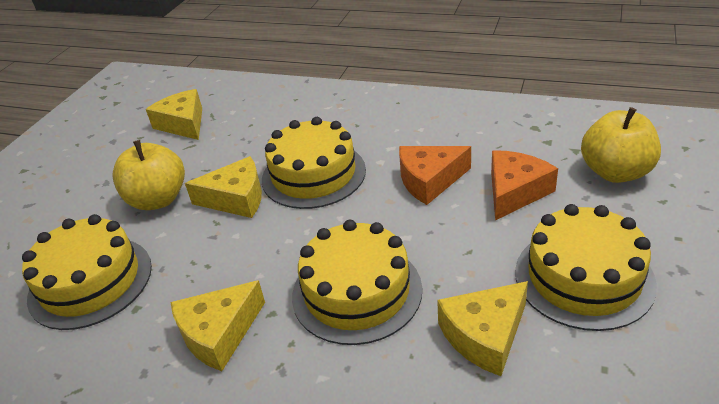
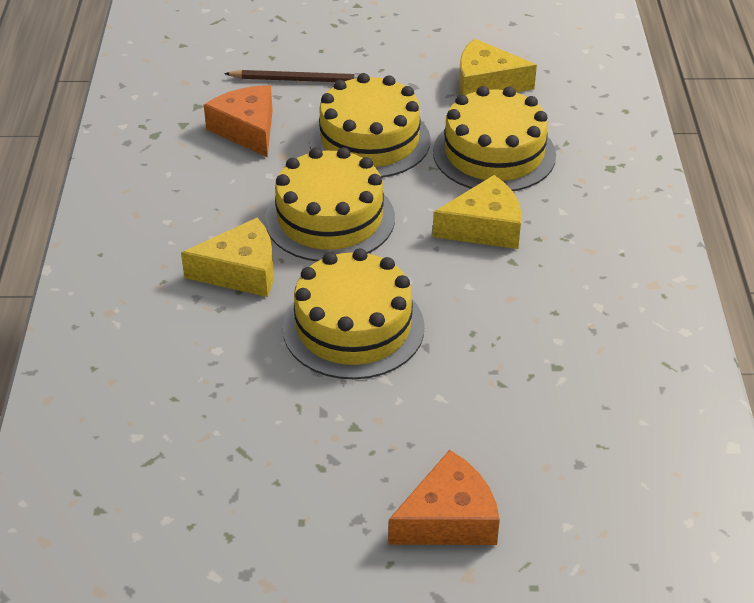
brown pencil: 0 -> 1
yellow apple: 2 -> 0
yellow cheese: 4 -> 3

